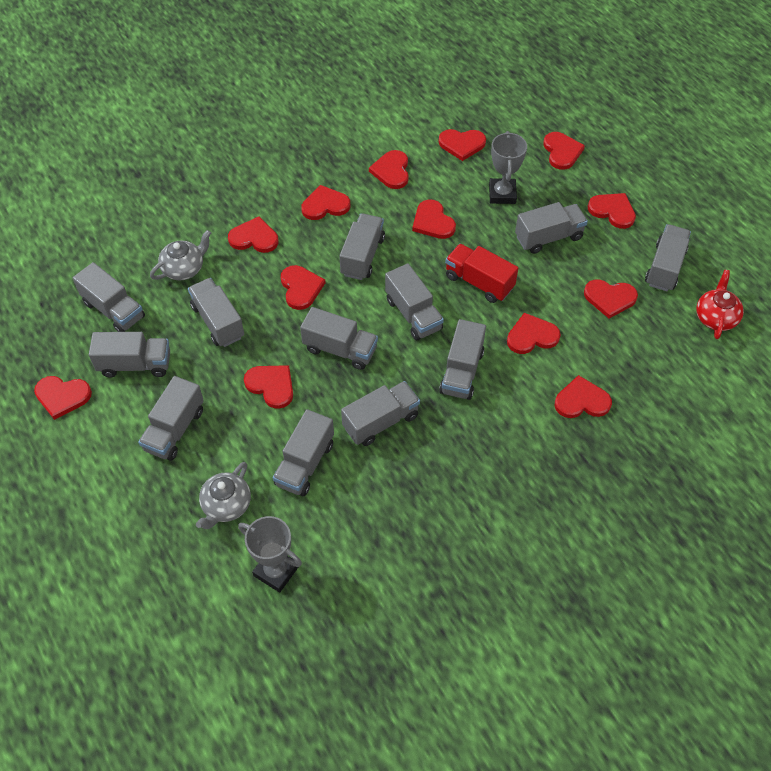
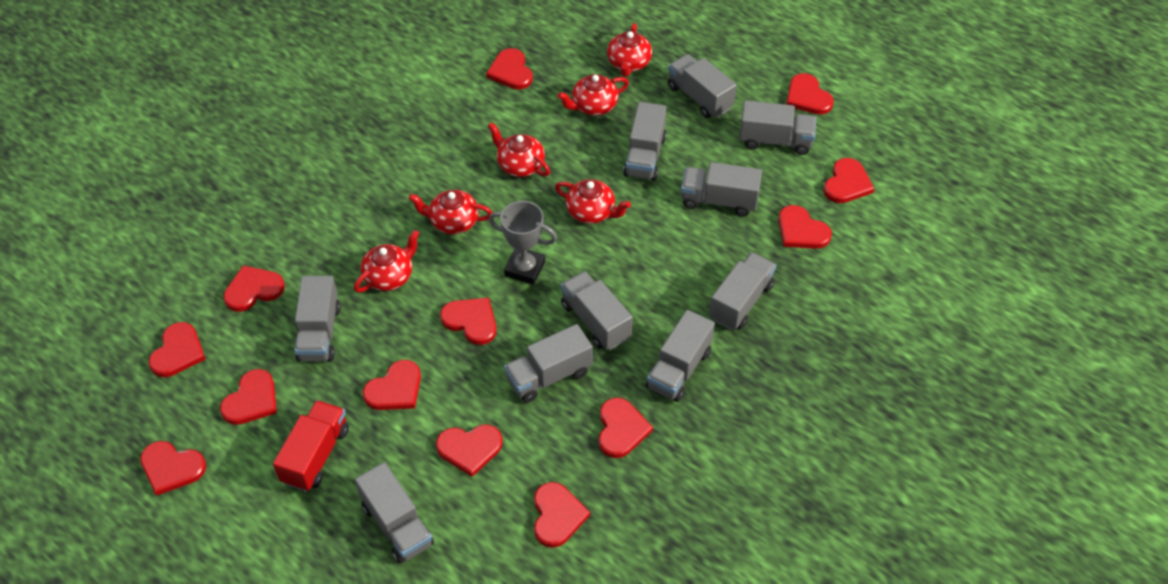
grey teapot: 2 -> 0
grey trophy: 2 -> 1
grey truck: 12 -> 10
red teapot: 1 -> 6

